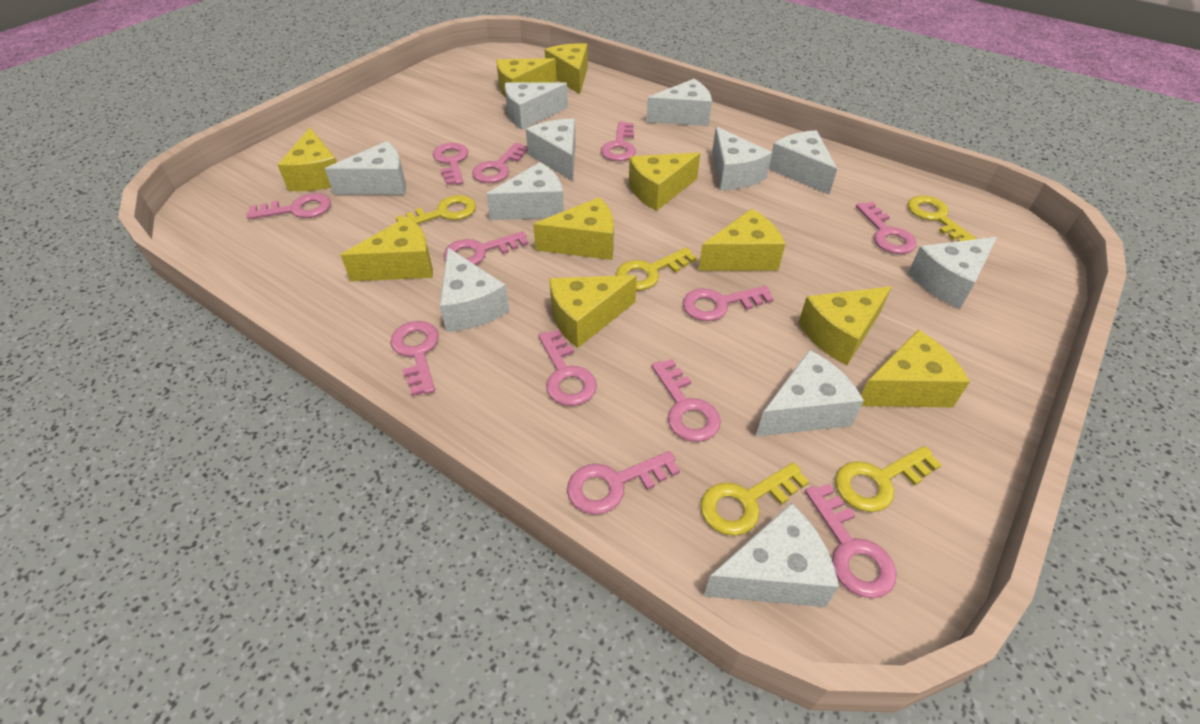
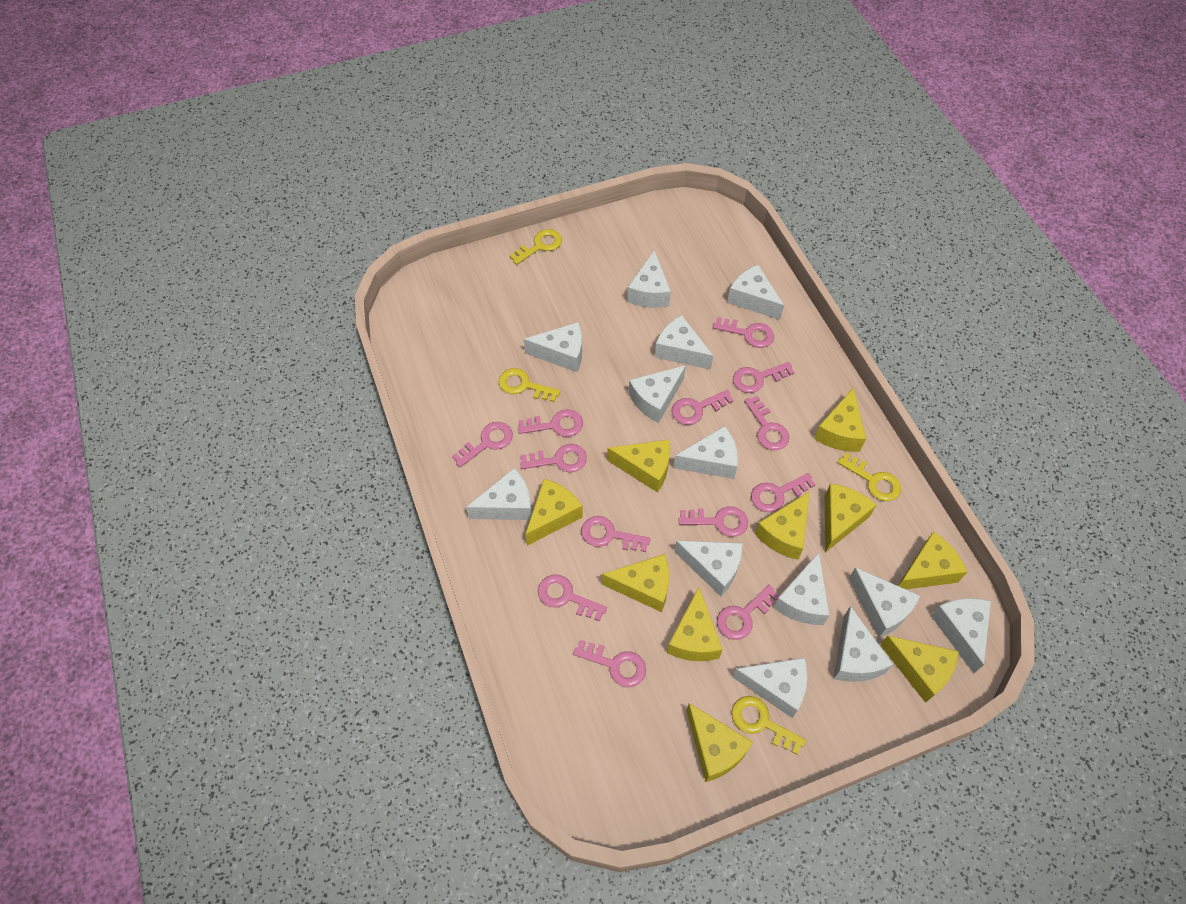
pink key: 12 -> 13
white cheese: 11 -> 13
yellow key: 5 -> 4

